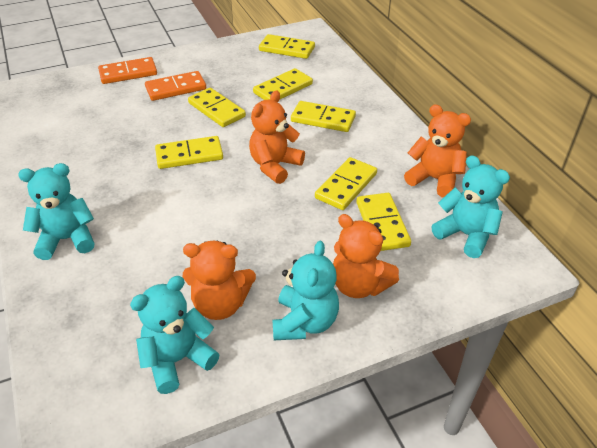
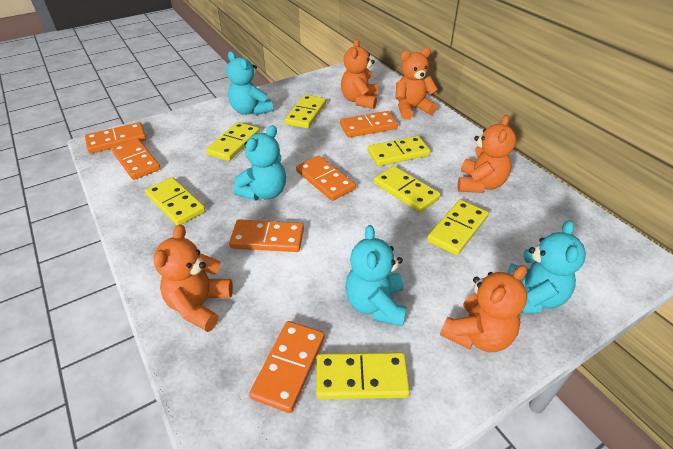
orange domino: 2 -> 6
orange teddy bear: 4 -> 5

